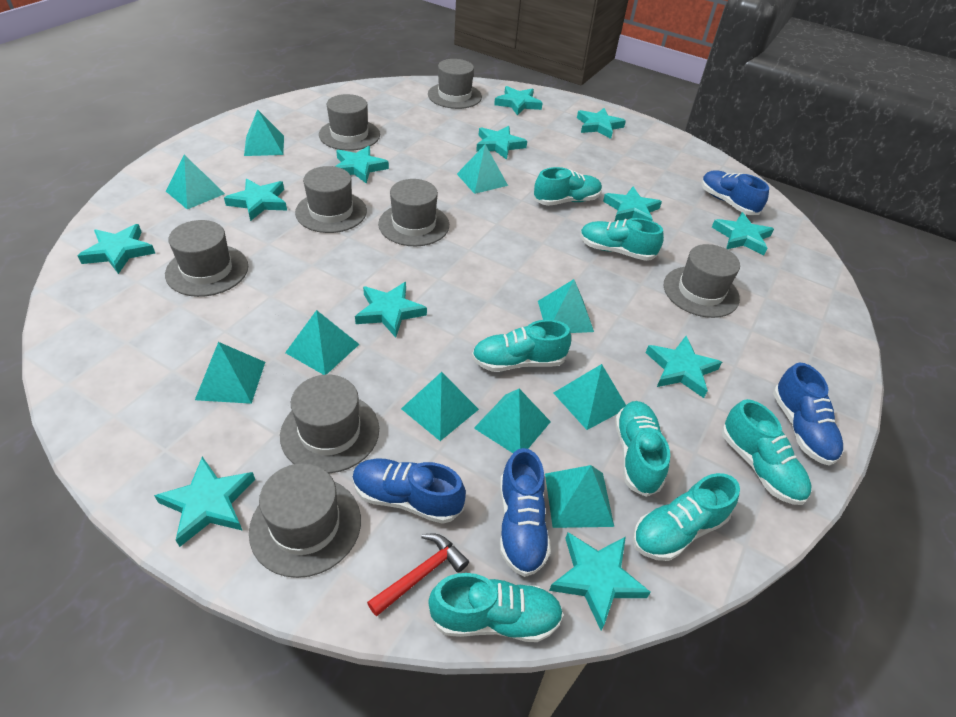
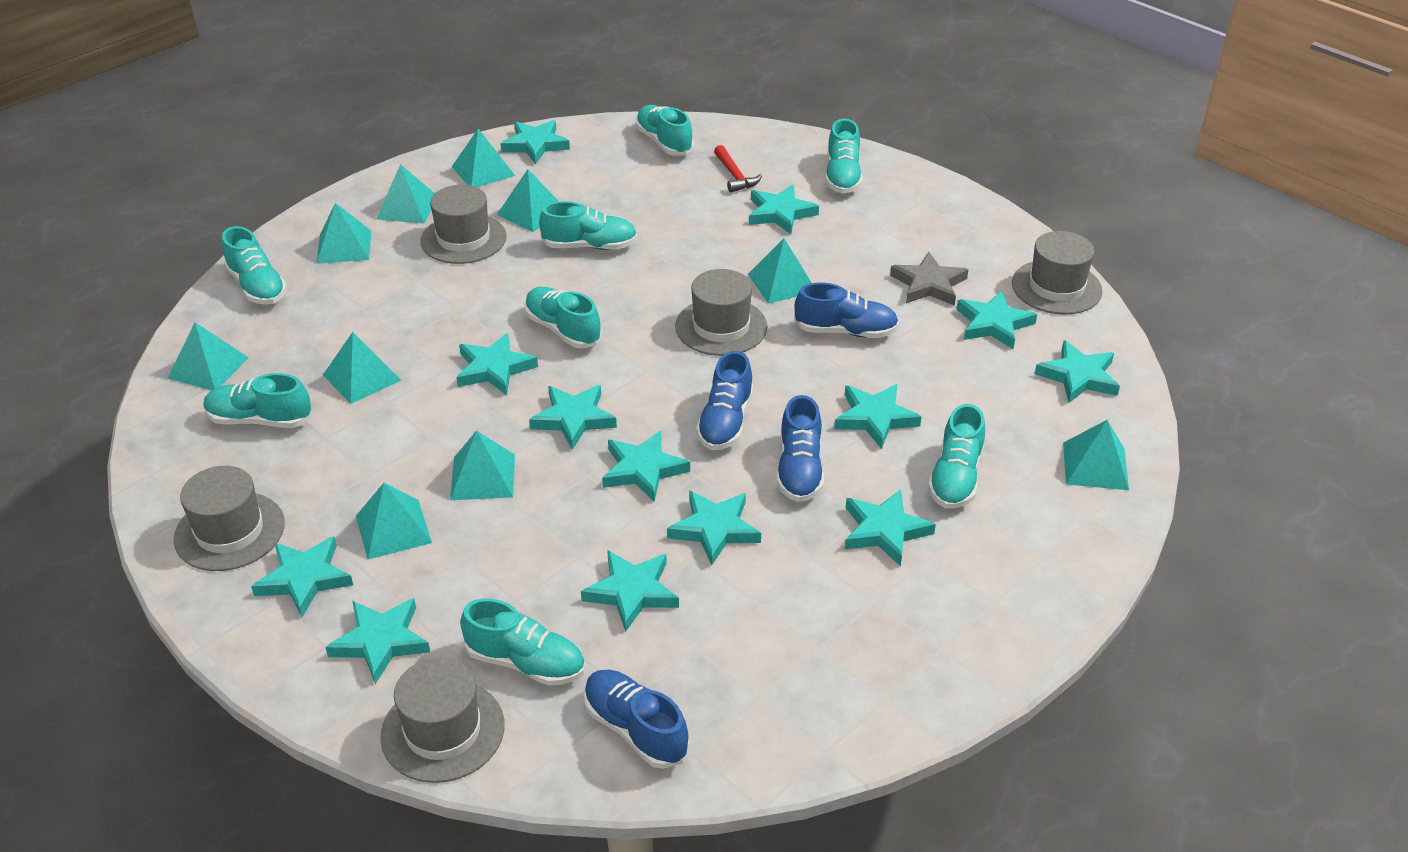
grey hat: 8 -> 5
grey star: 0 -> 1
turquoise shoe: 7 -> 8
turquoise star: 12 -> 13

